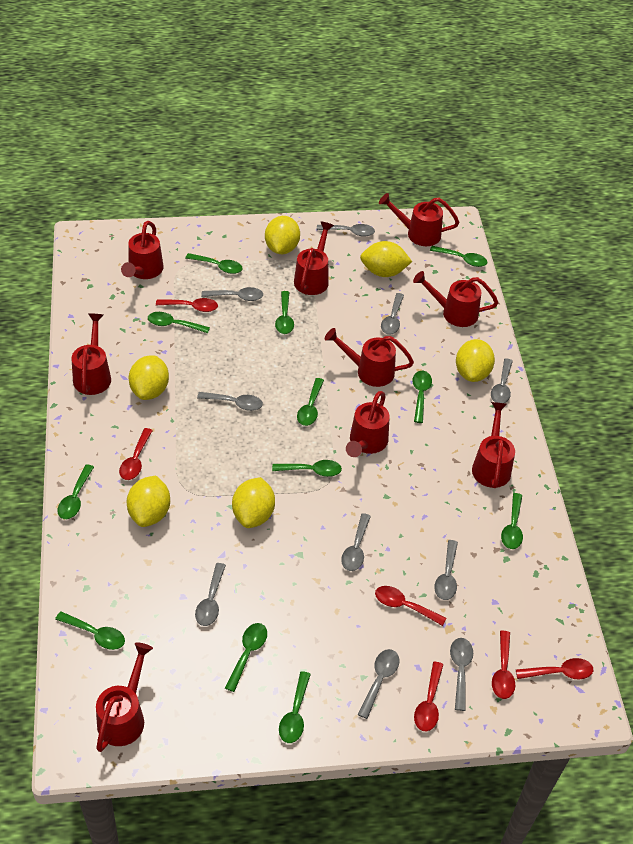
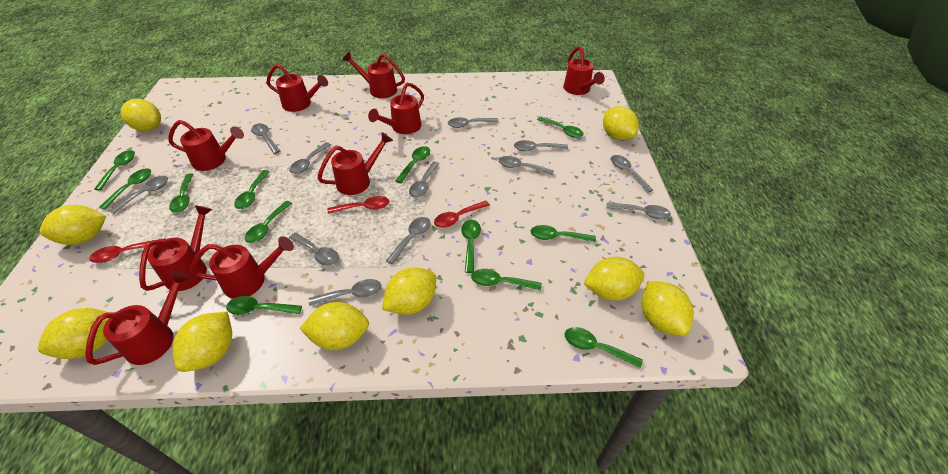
grey spoon: 10 -> 12
red spoon: 6 -> 3
yellow lemon: 6 -> 9

